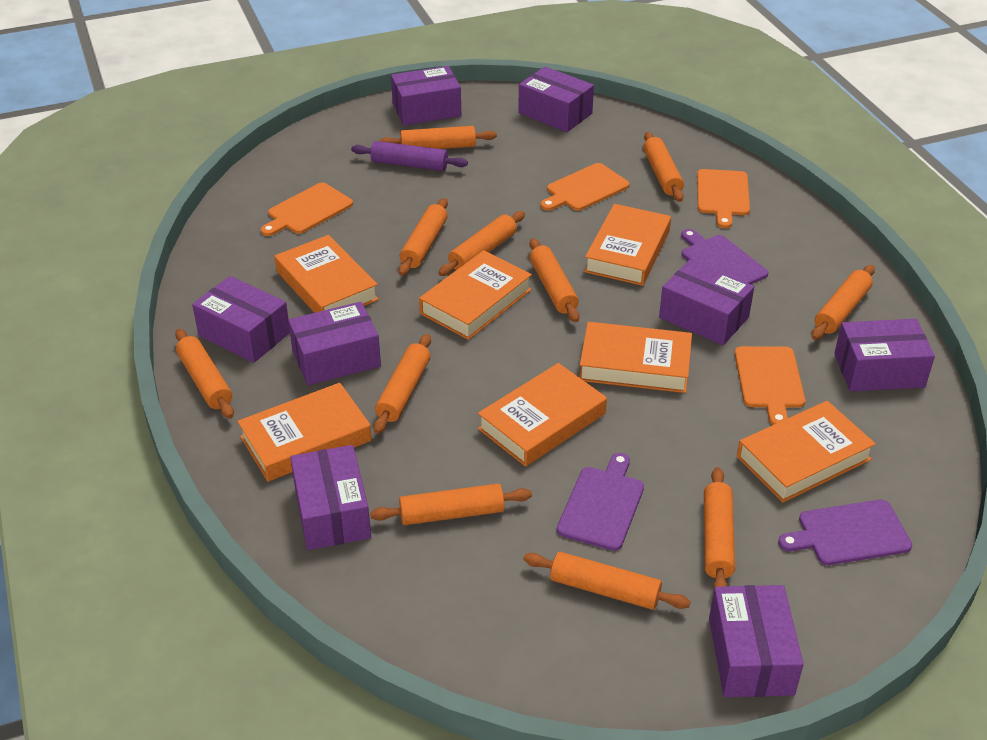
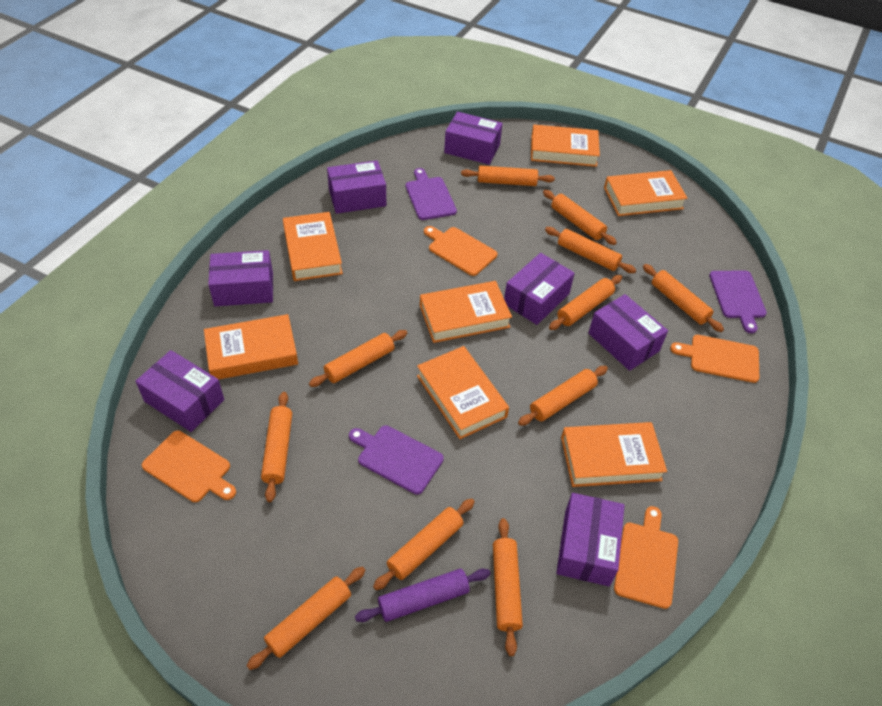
purple box: 8 -> 7

